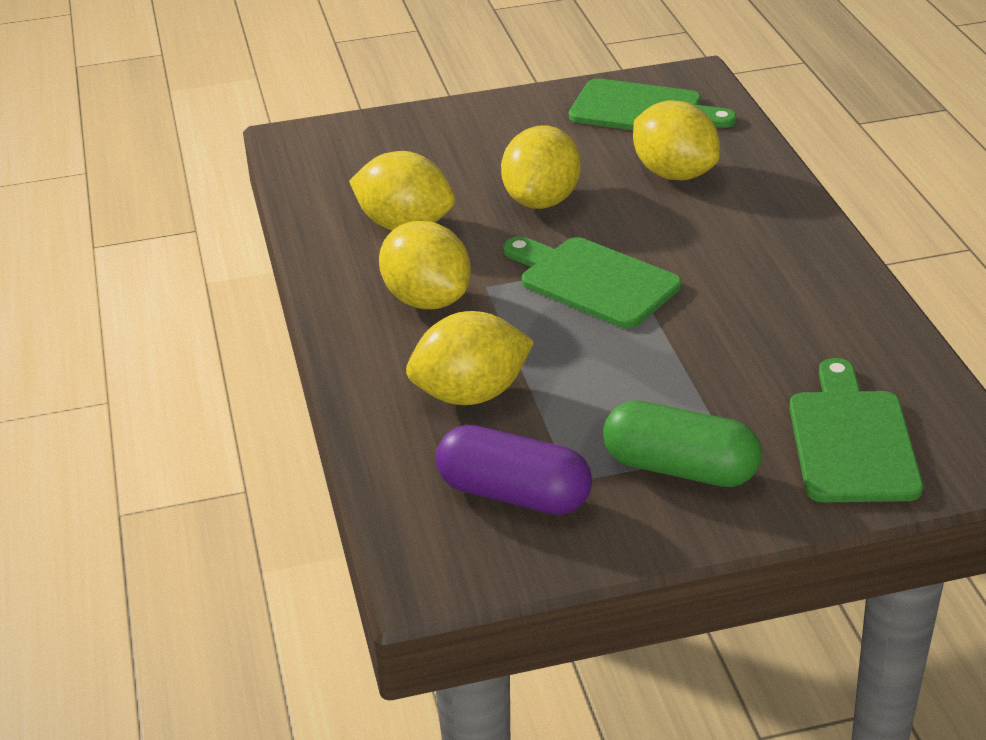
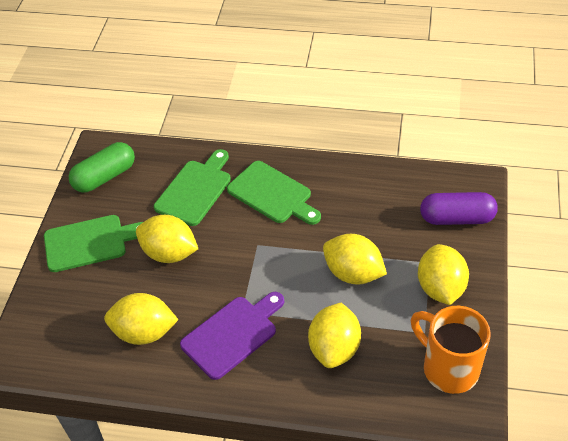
orange mug: 0 -> 1
purple cutting board: 0 -> 1

